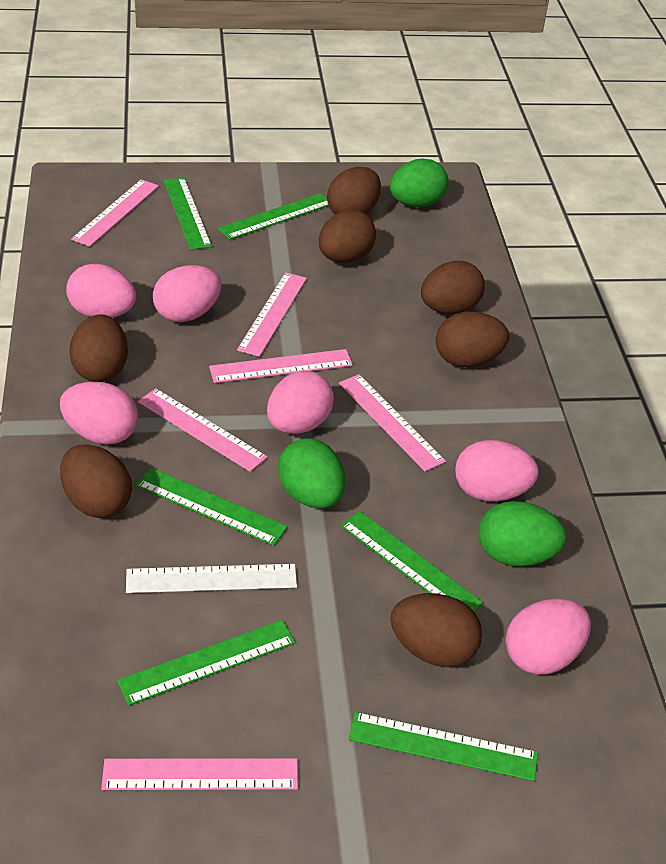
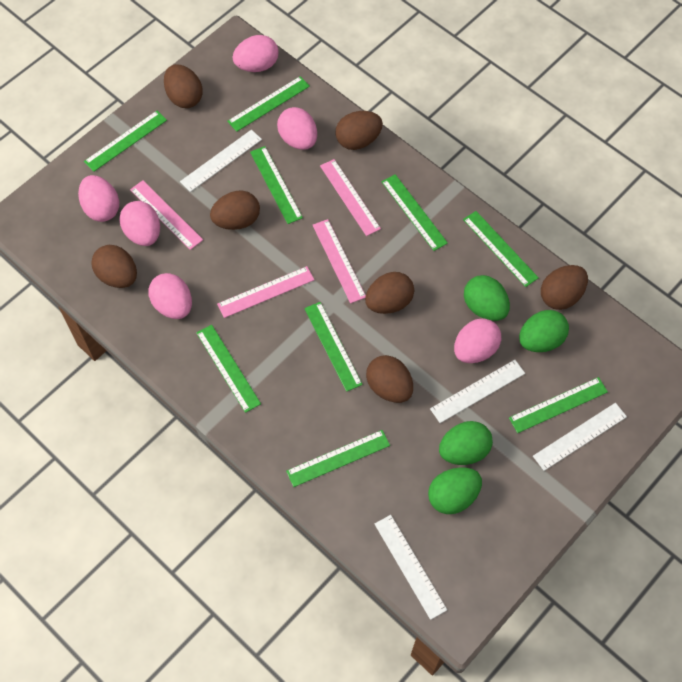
green egg: 3 -> 4
green ruler: 6 -> 9
pink ruler: 6 -> 4
white ruler: 1 -> 4

